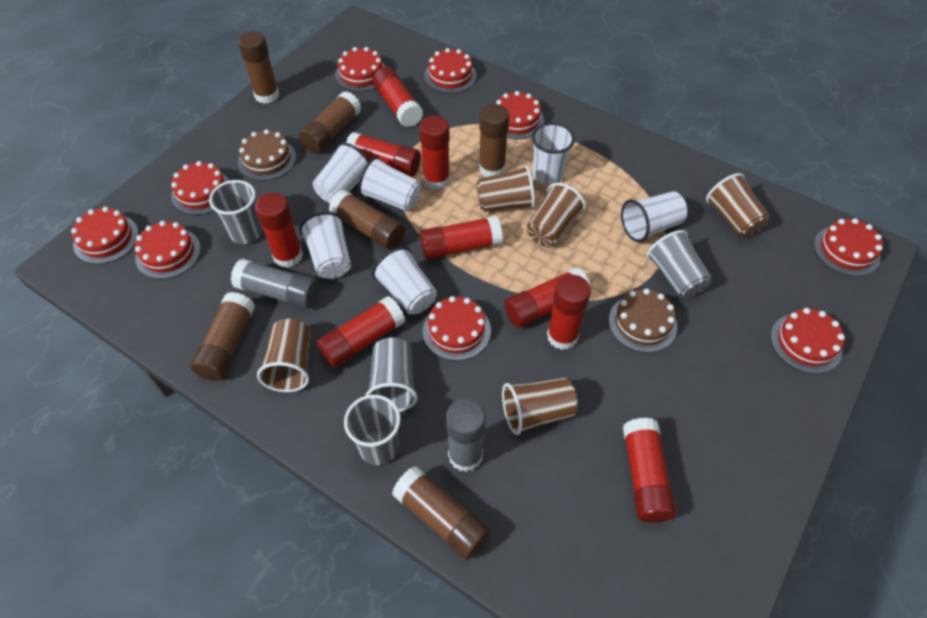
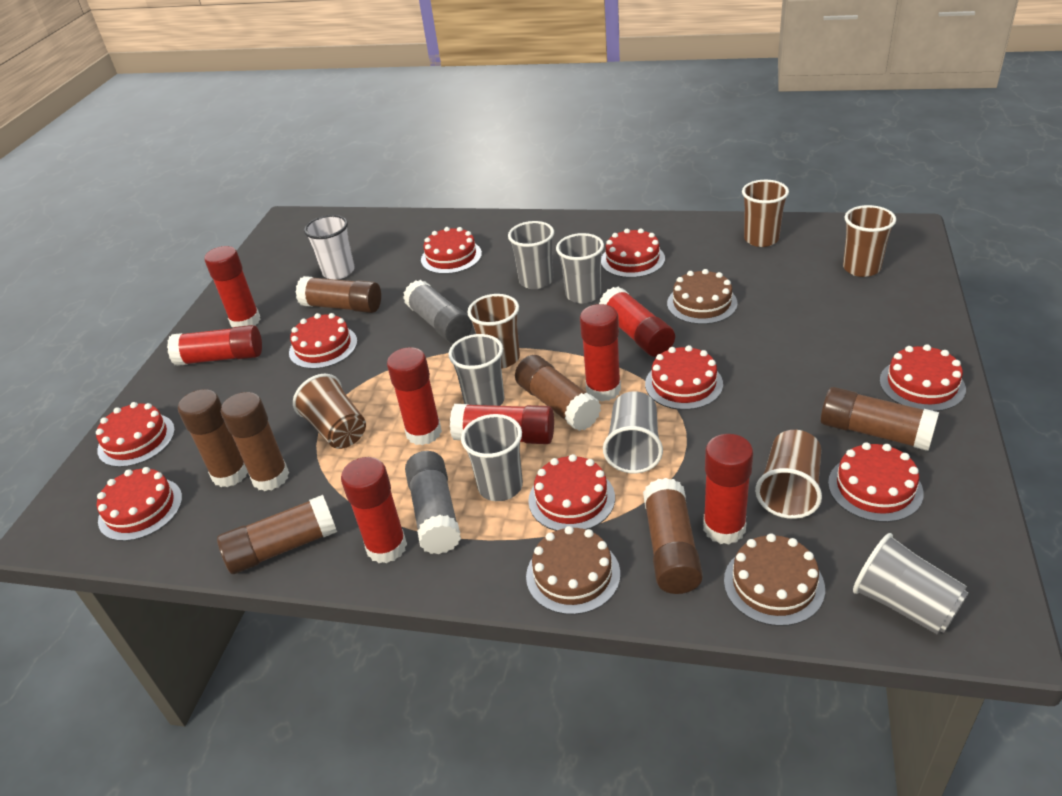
brown cake: 2 -> 3
brown glue stick: 6 -> 7
grey cup: 4 -> 6
red glue stick: 9 -> 8
white cup: 6 -> 1

